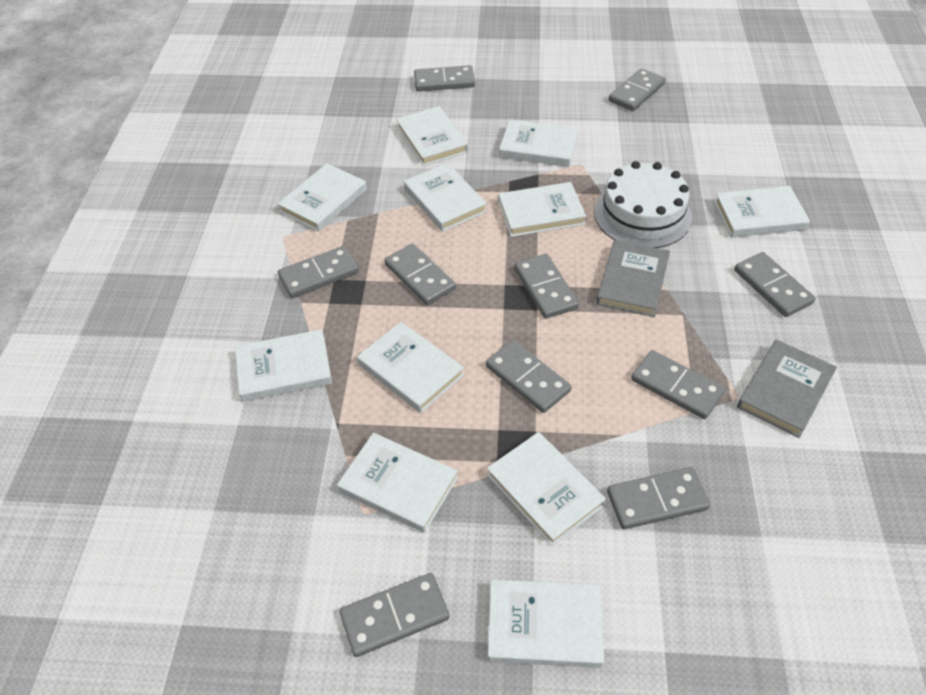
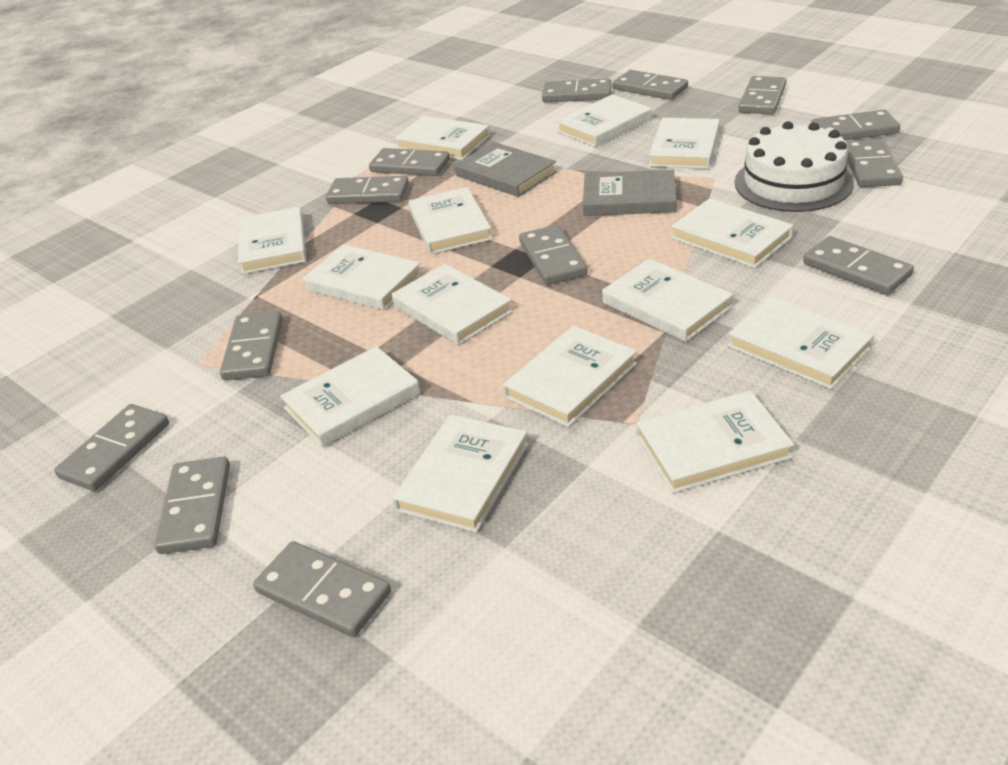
grey domino: 10 -> 13
white book: 11 -> 14

